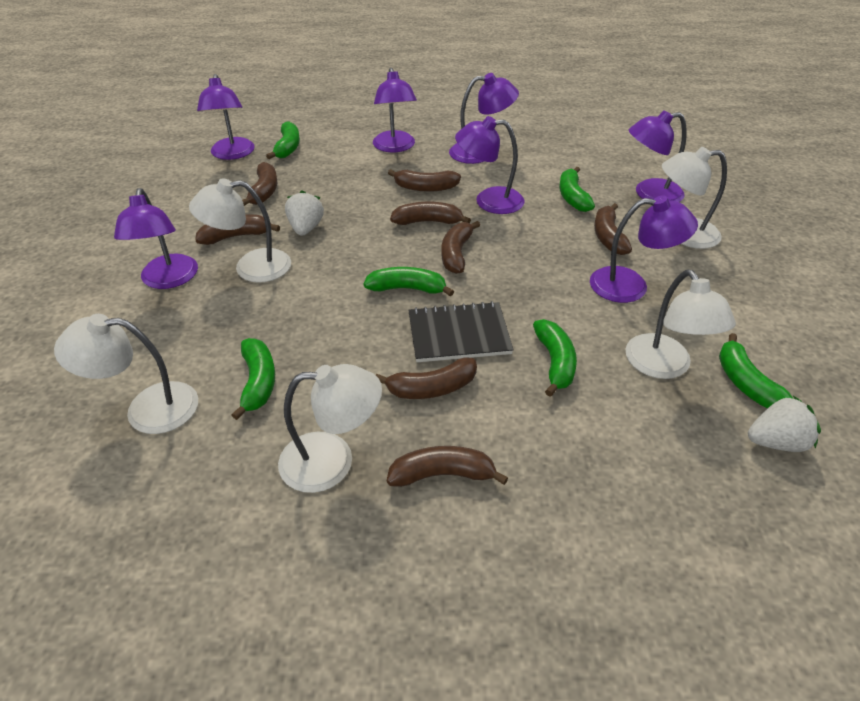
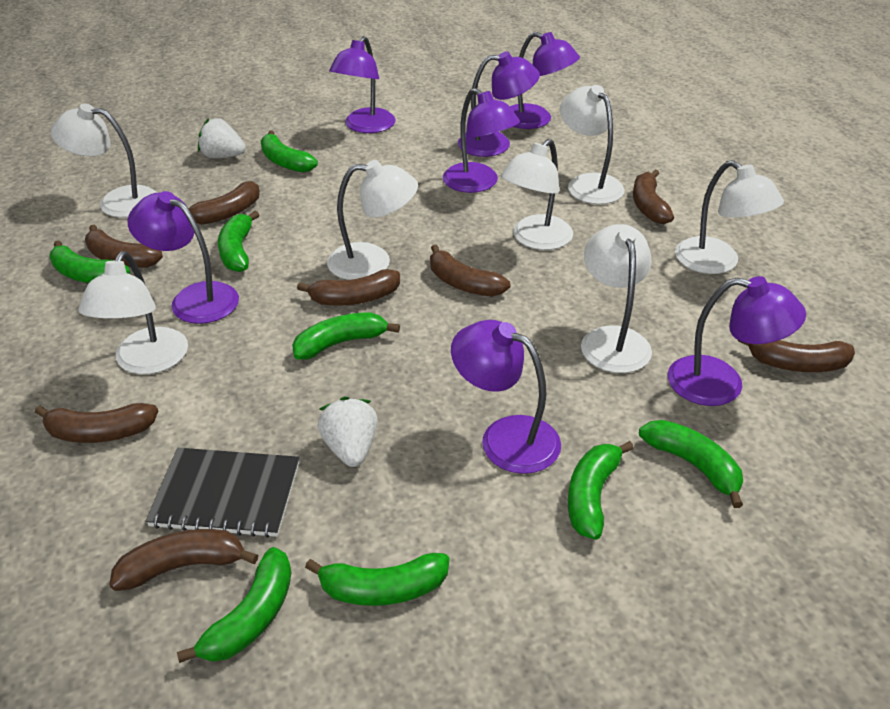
green banana: 6 -> 8
white lamp: 5 -> 7

